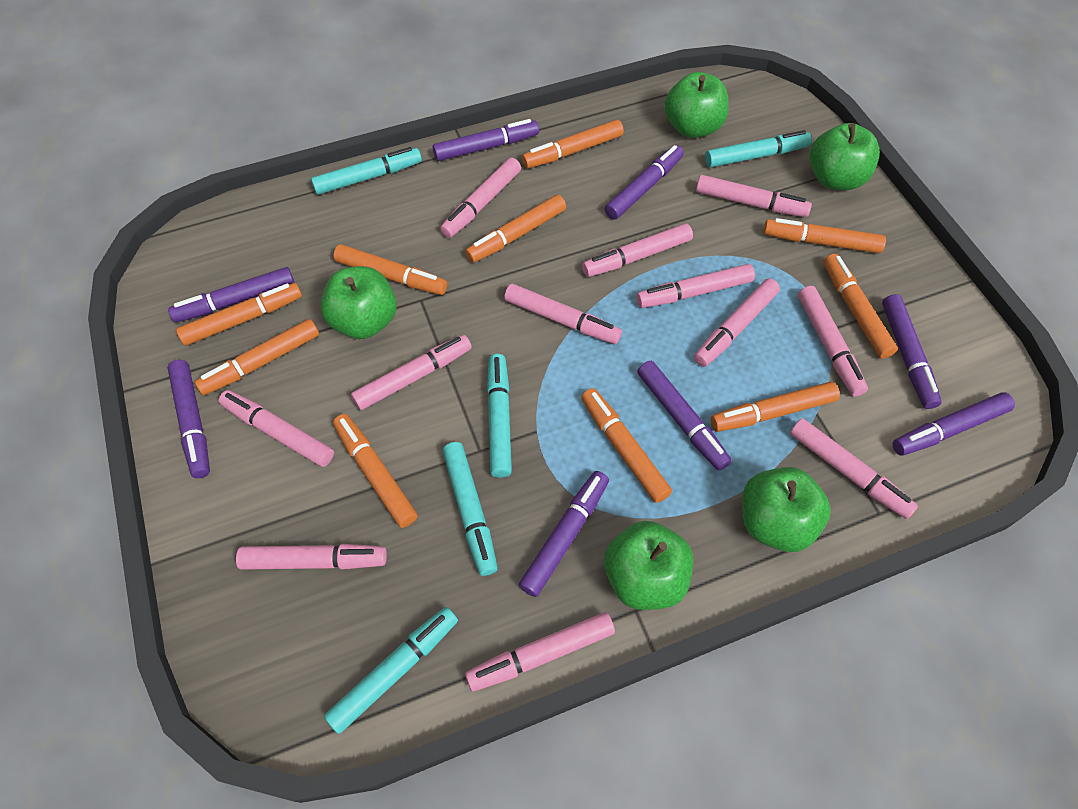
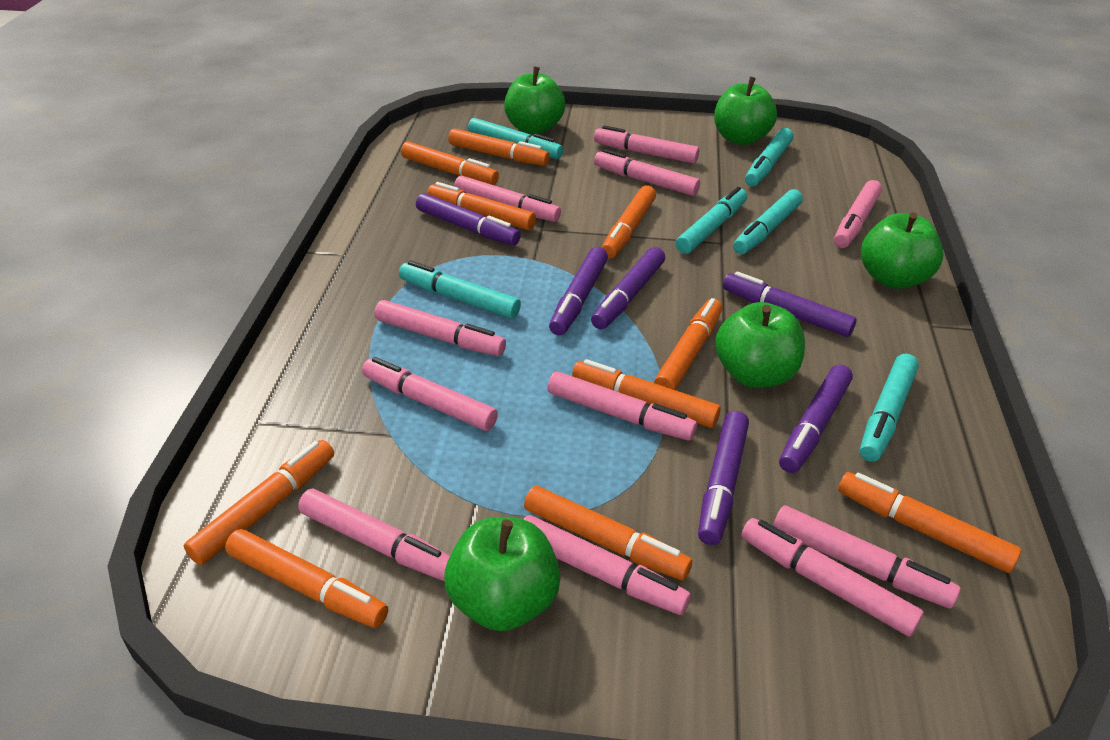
pink marker: 12 -> 11
purple marker: 8 -> 6
turquoise marker: 5 -> 6

